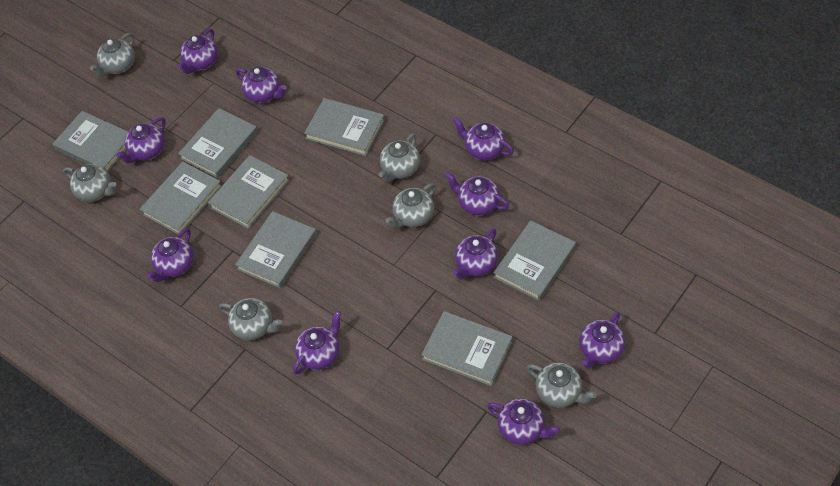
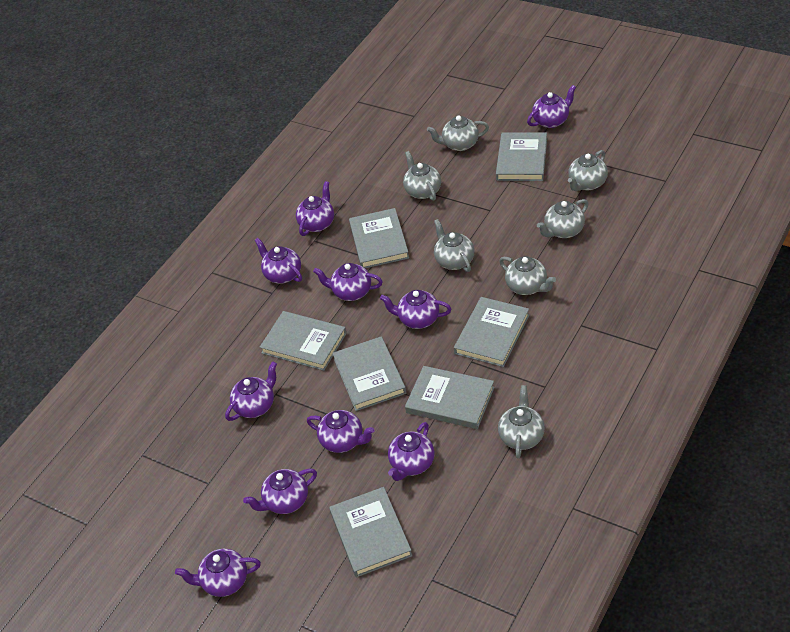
grey book: 8 -> 7
grey teapot: 6 -> 7

